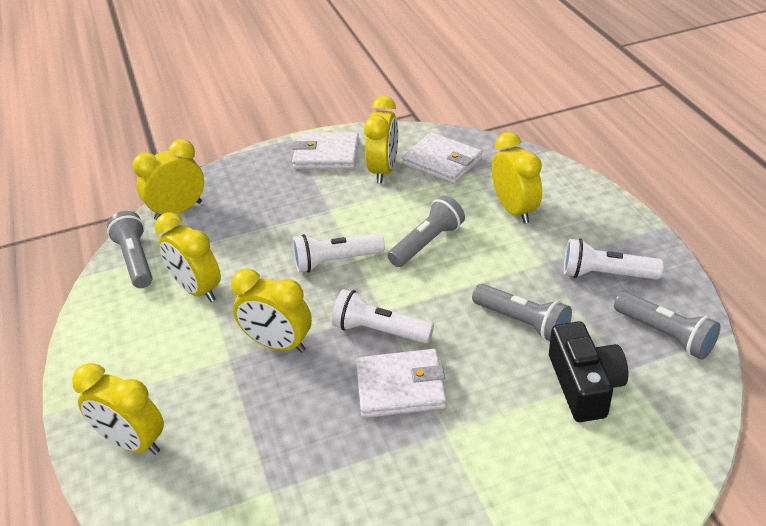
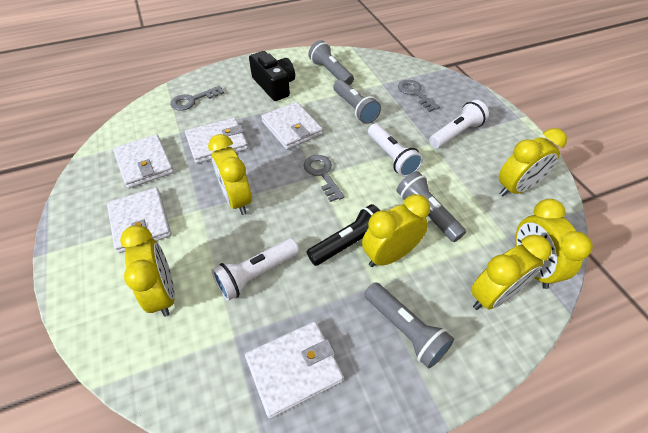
black flashlight: 0 -> 1
grey key: 0 -> 3
white wallet: 3 -> 5

